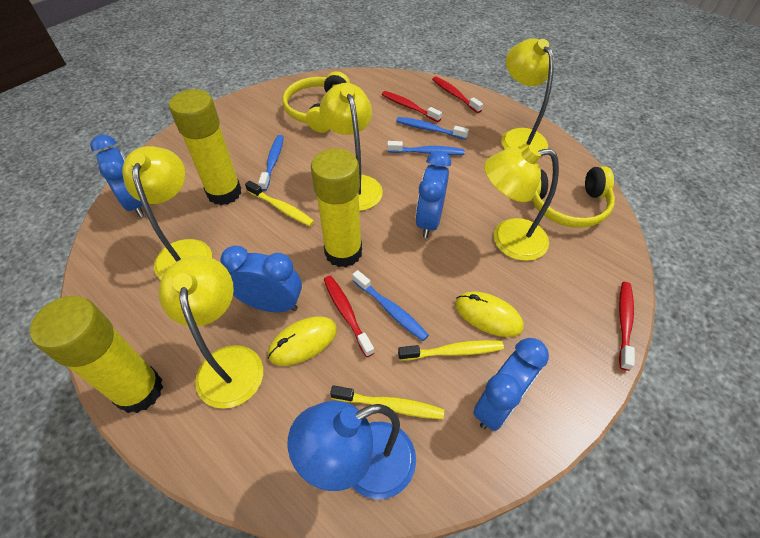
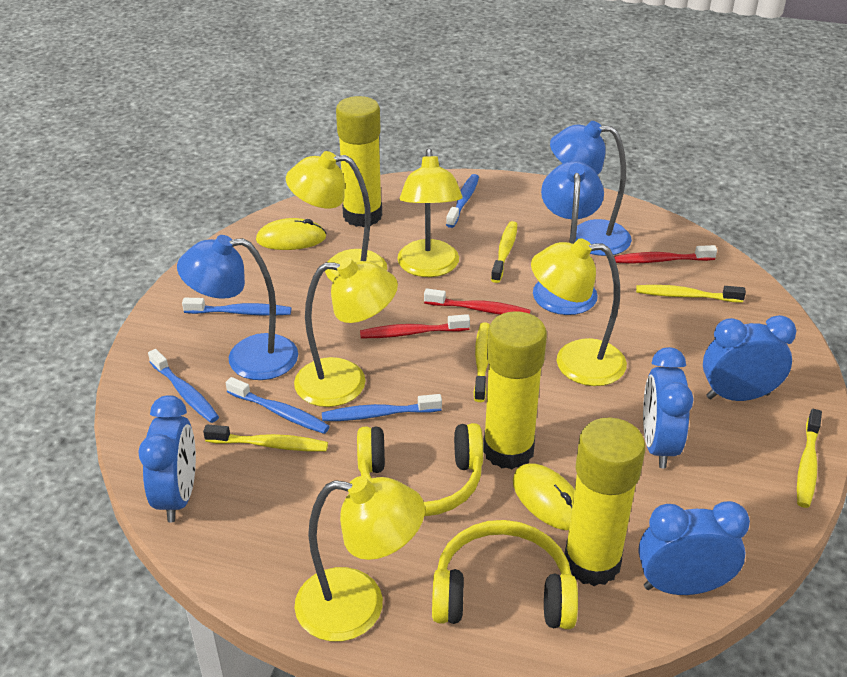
blue lamp: 1 -> 3
blue toothbrush: 4 -> 5
red toothbrush: 4 -> 3
yellow toothbrush: 3 -> 5

